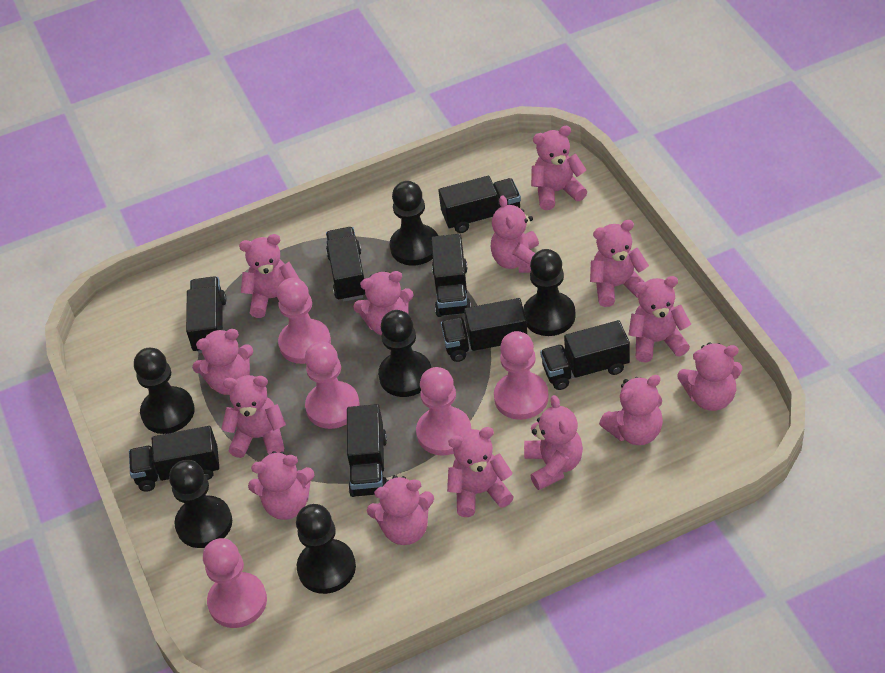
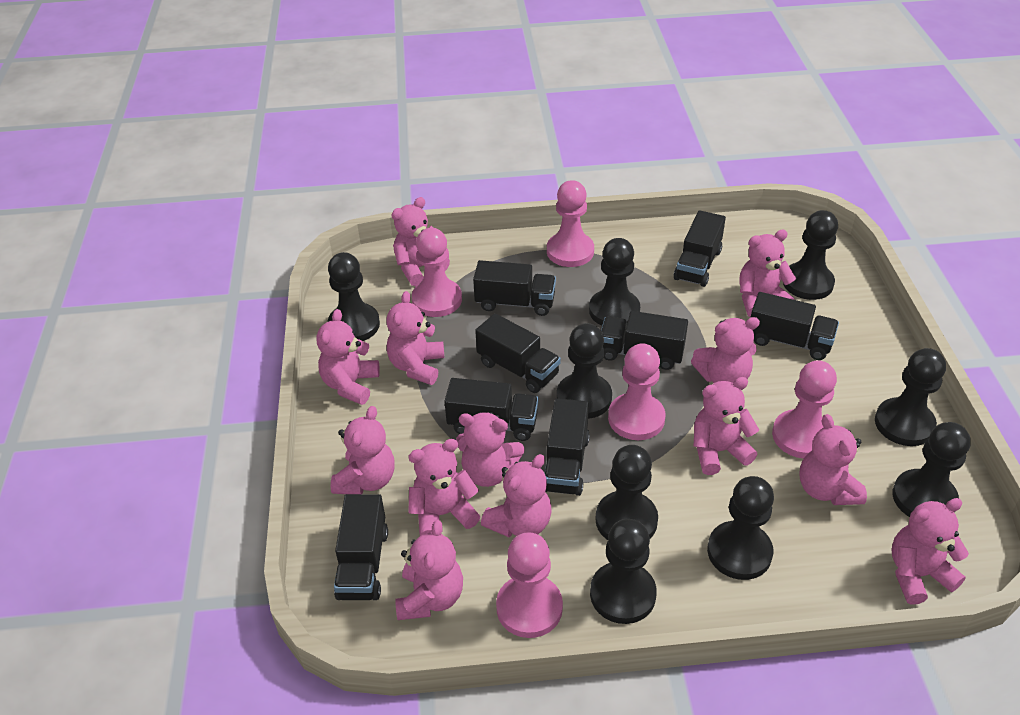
black pawn: 6 -> 9
pink teddy bear: 14 -> 13

